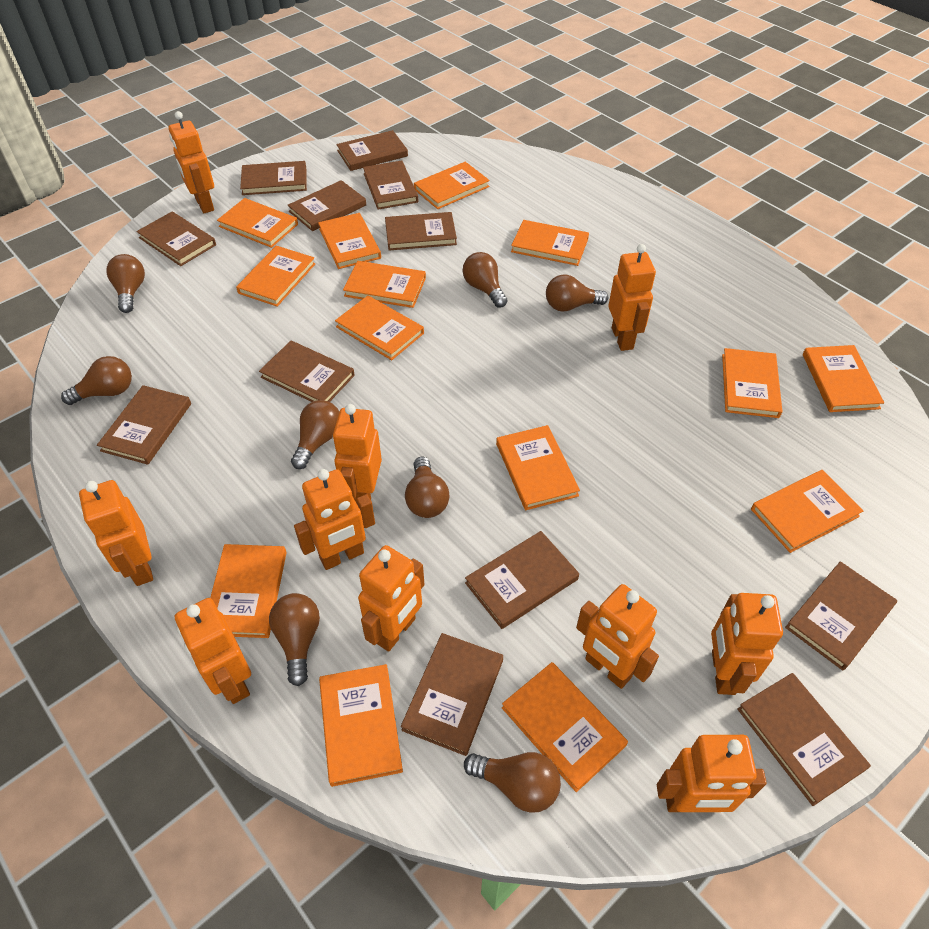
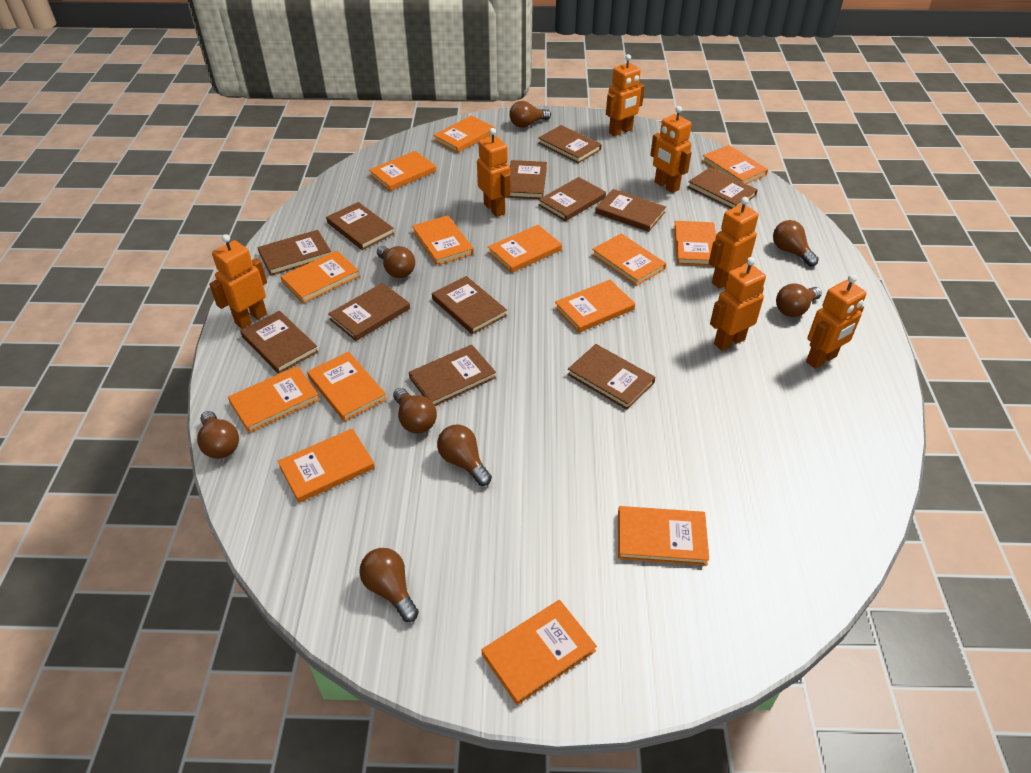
orange robot: 10 -> 7

